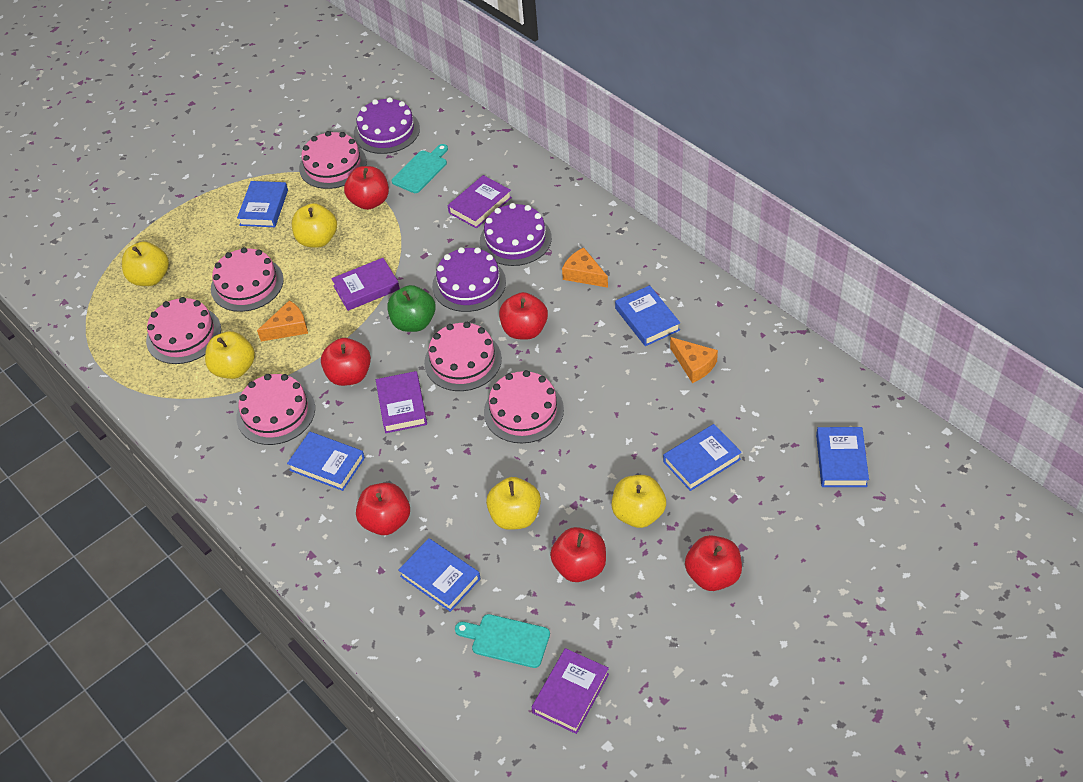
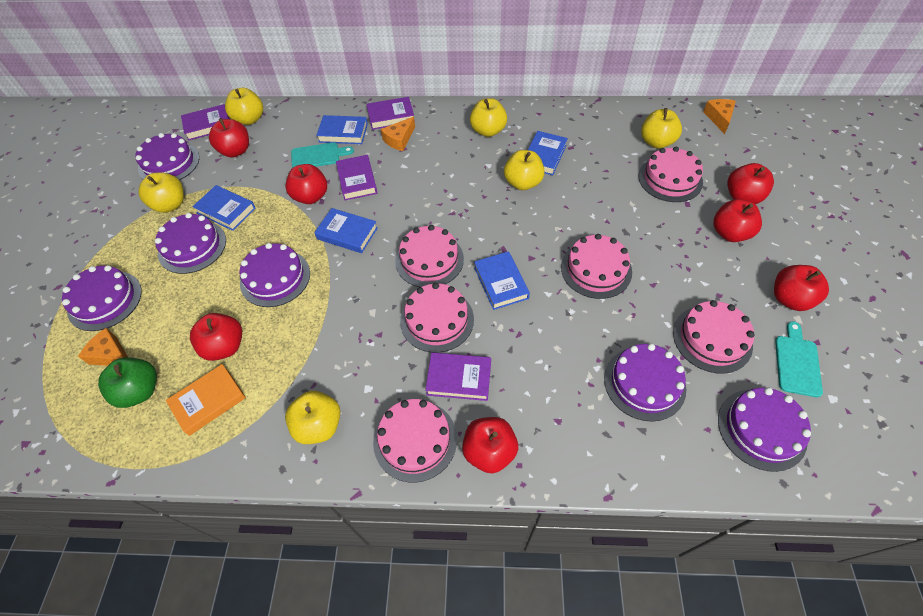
blue book: 6 -> 5
orange book: 0 -> 1
purple cake: 3 -> 6
red apple: 6 -> 7
yellow apple: 5 -> 6

